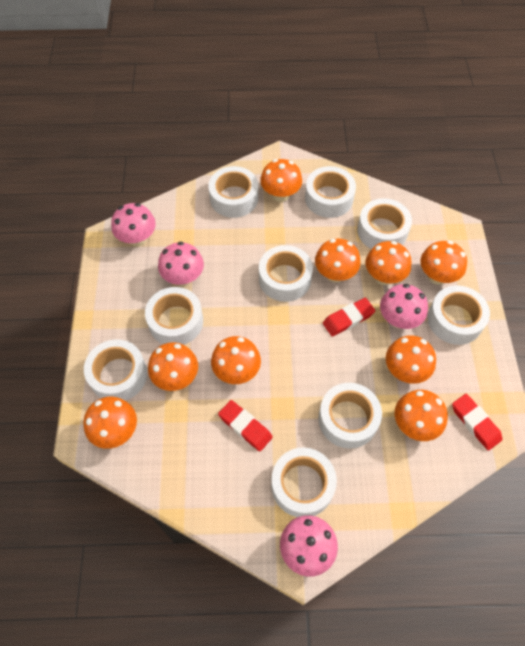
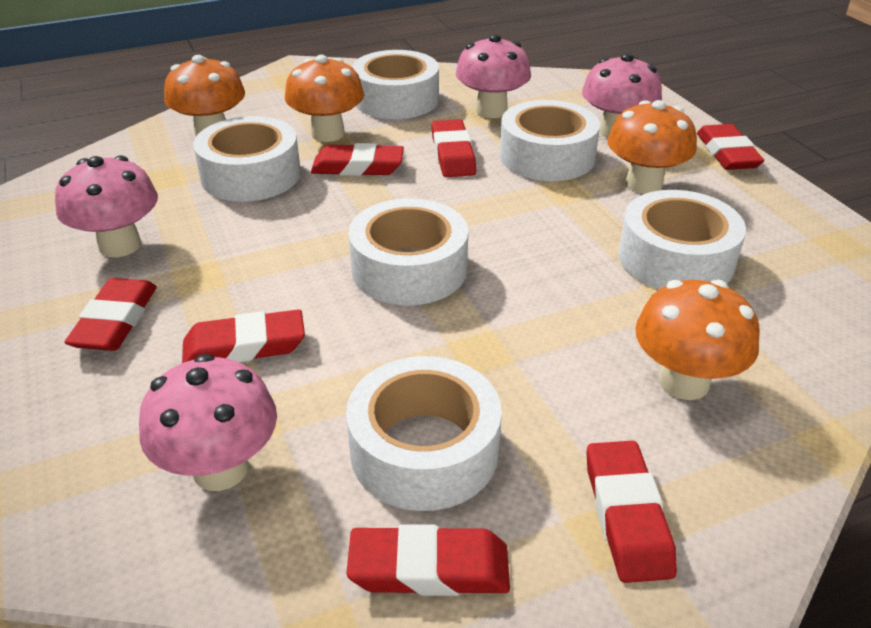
orange mushroom: 9 -> 4
red eraser: 3 -> 7
white tape: 9 -> 6

